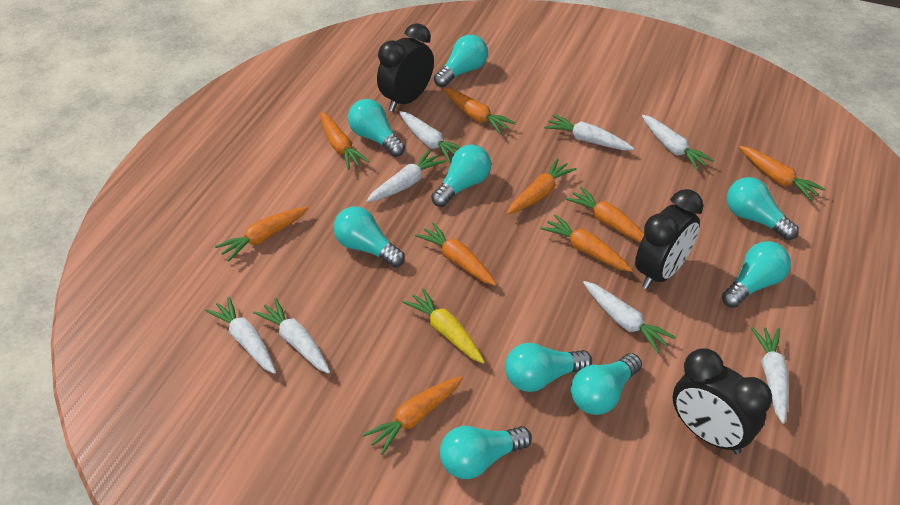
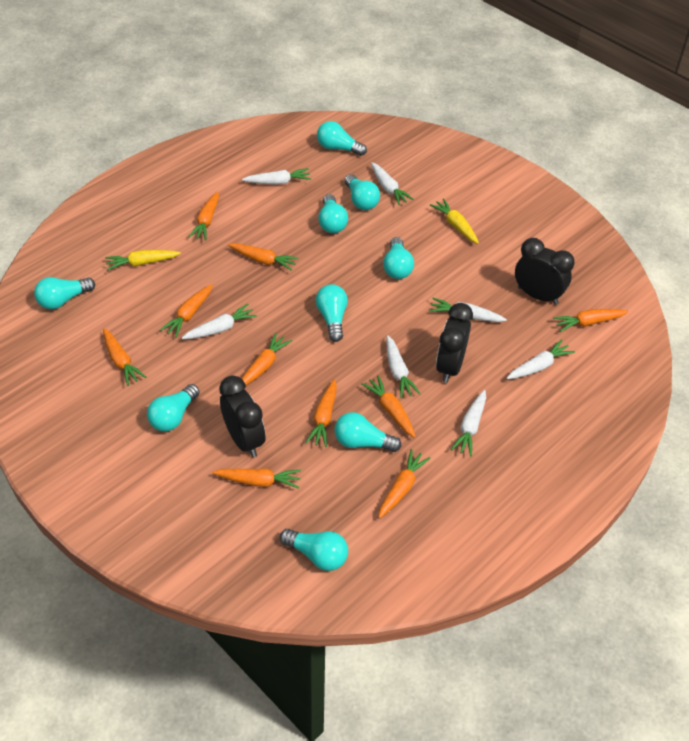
orange carrot: 9 -> 10
white carrot: 8 -> 7
yellow carrot: 1 -> 2

